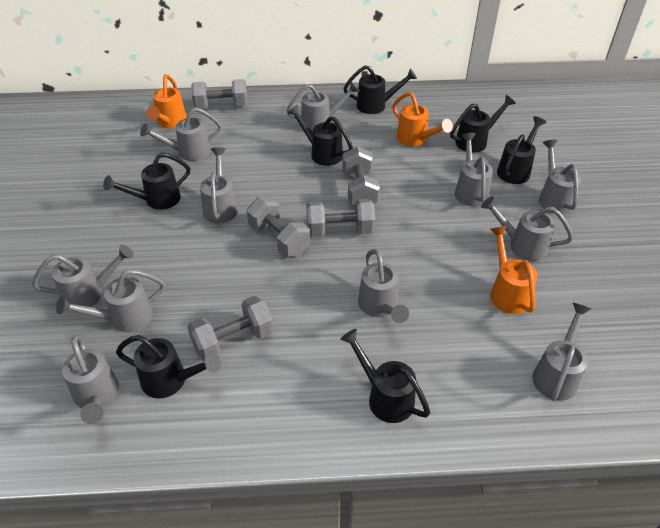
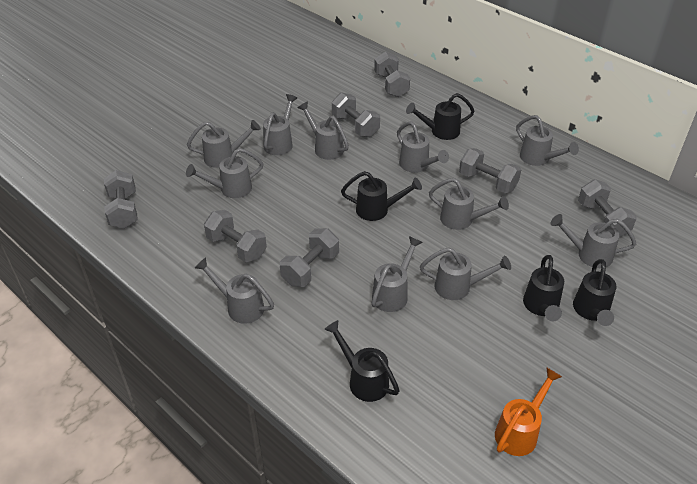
black watering can: 7 -> 5
grey dumbbell: 5 -> 7
orange watering can: 3 -> 1

